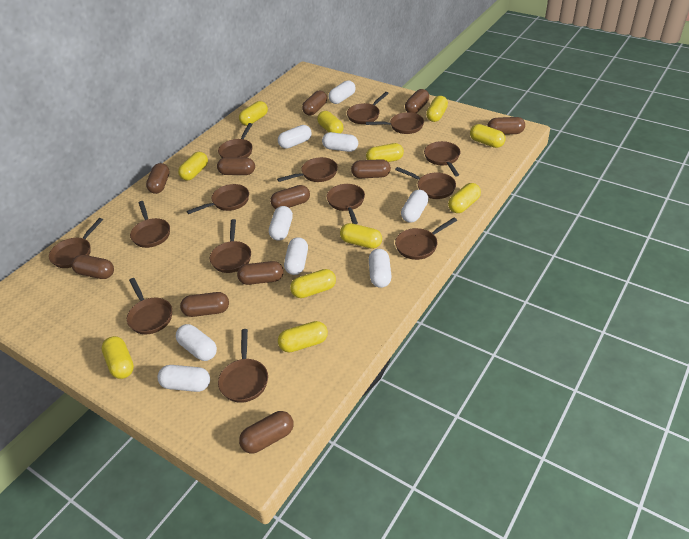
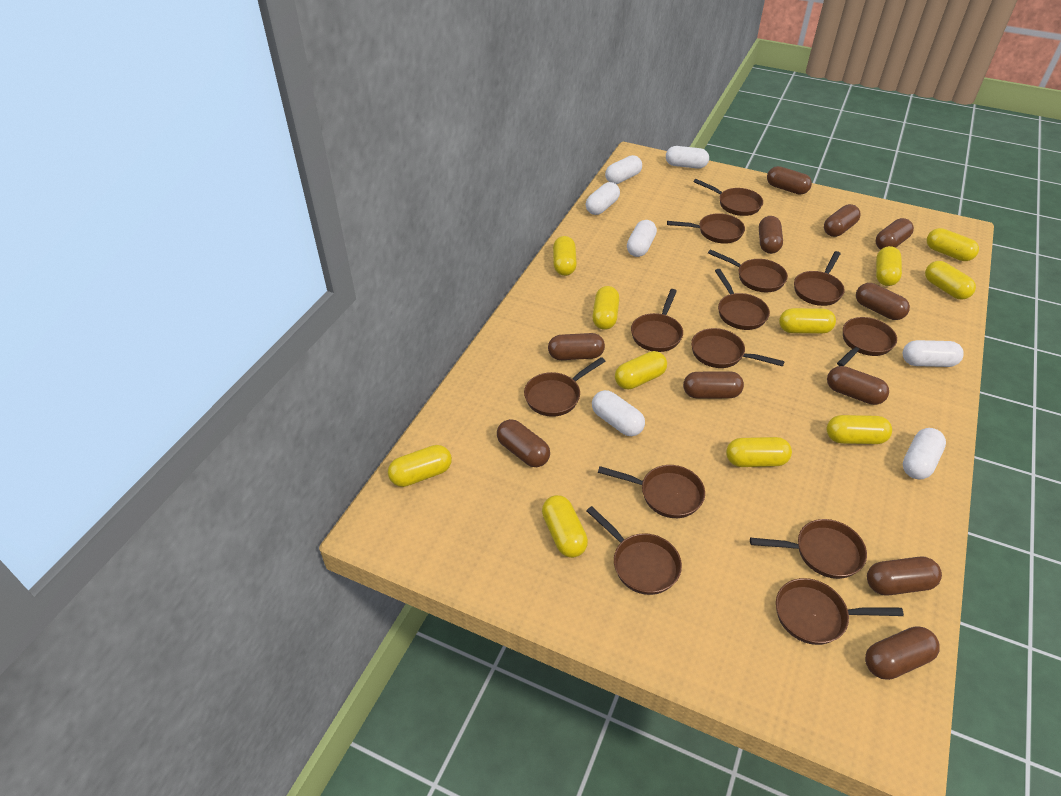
brown pan: 14 -> 13
white capsule: 9 -> 7

